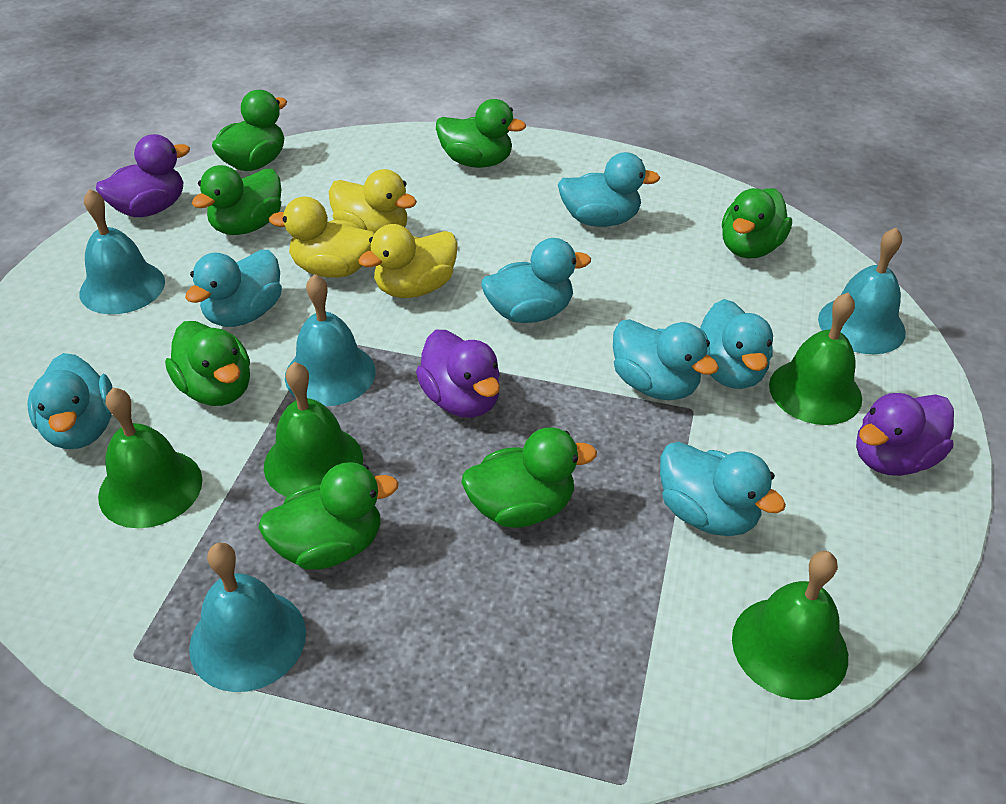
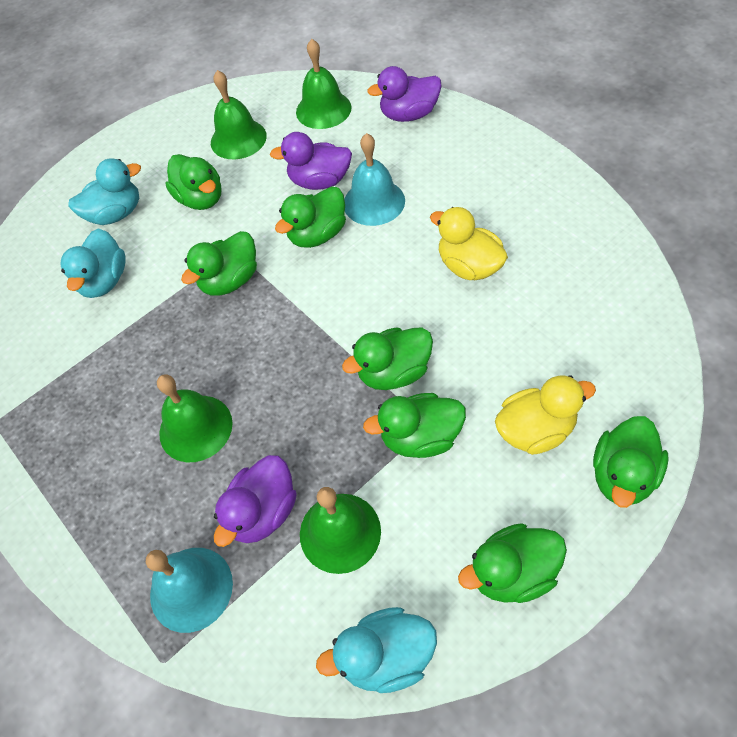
turquoise bell: 4 -> 2
turquoise duck: 7 -> 3
yellow duck: 3 -> 2

